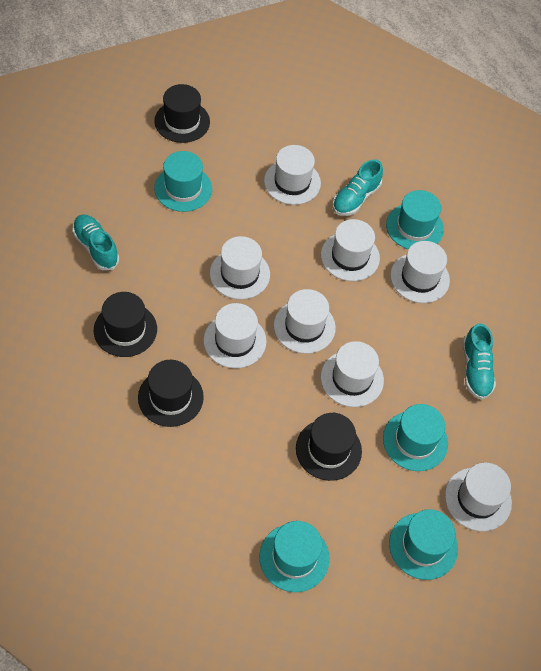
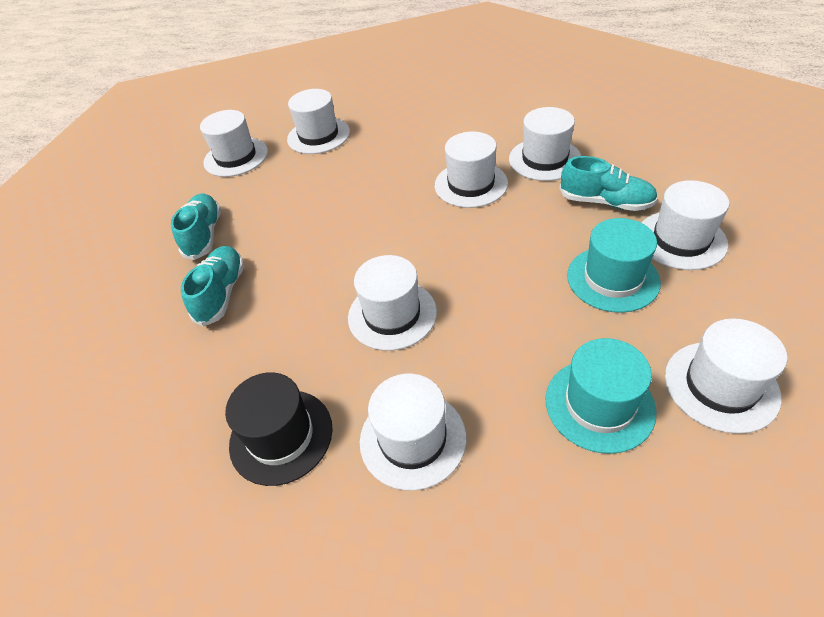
black hat: 4 -> 1
turquoise hat: 5 -> 2

